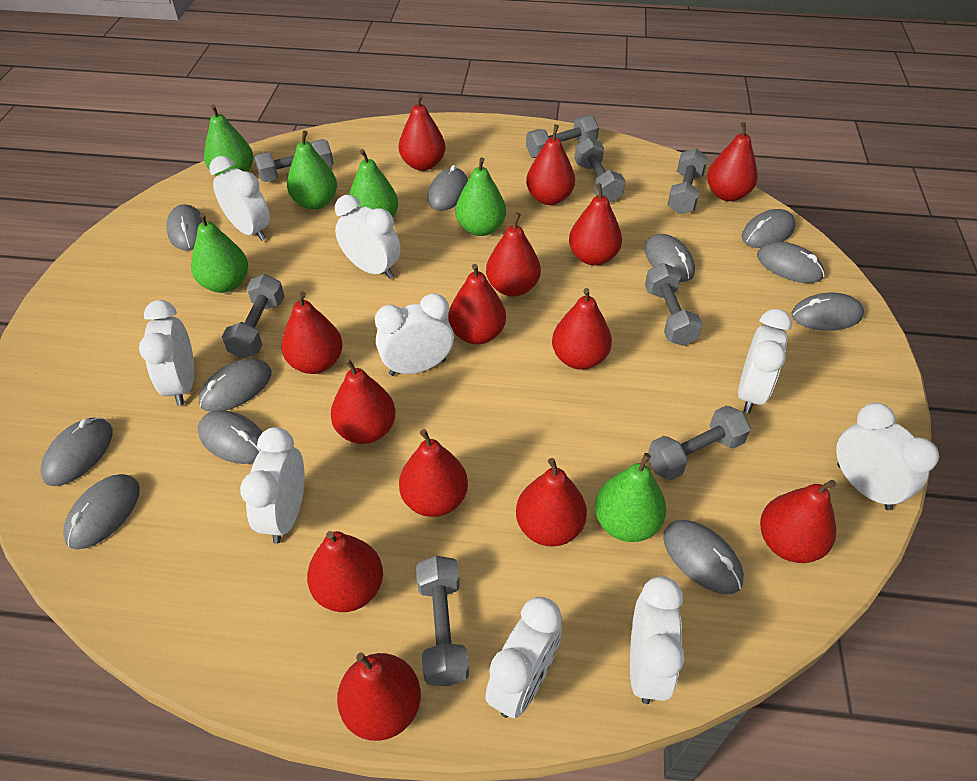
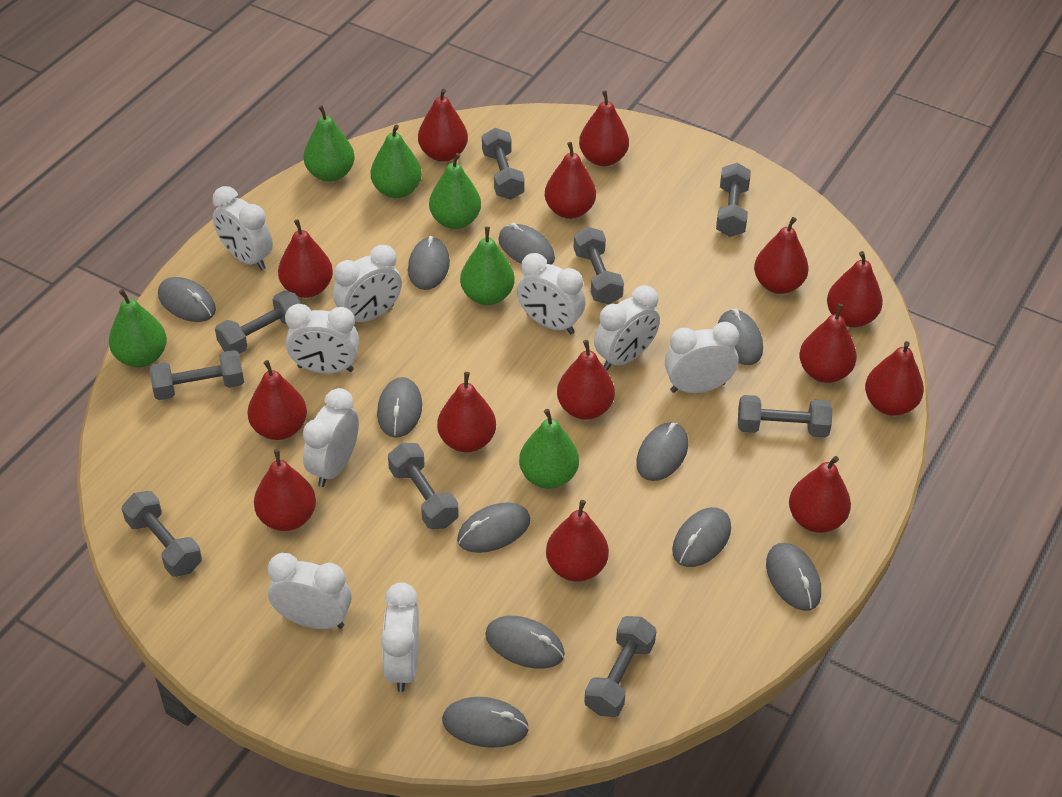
grey dumbbell: 8 -> 9

